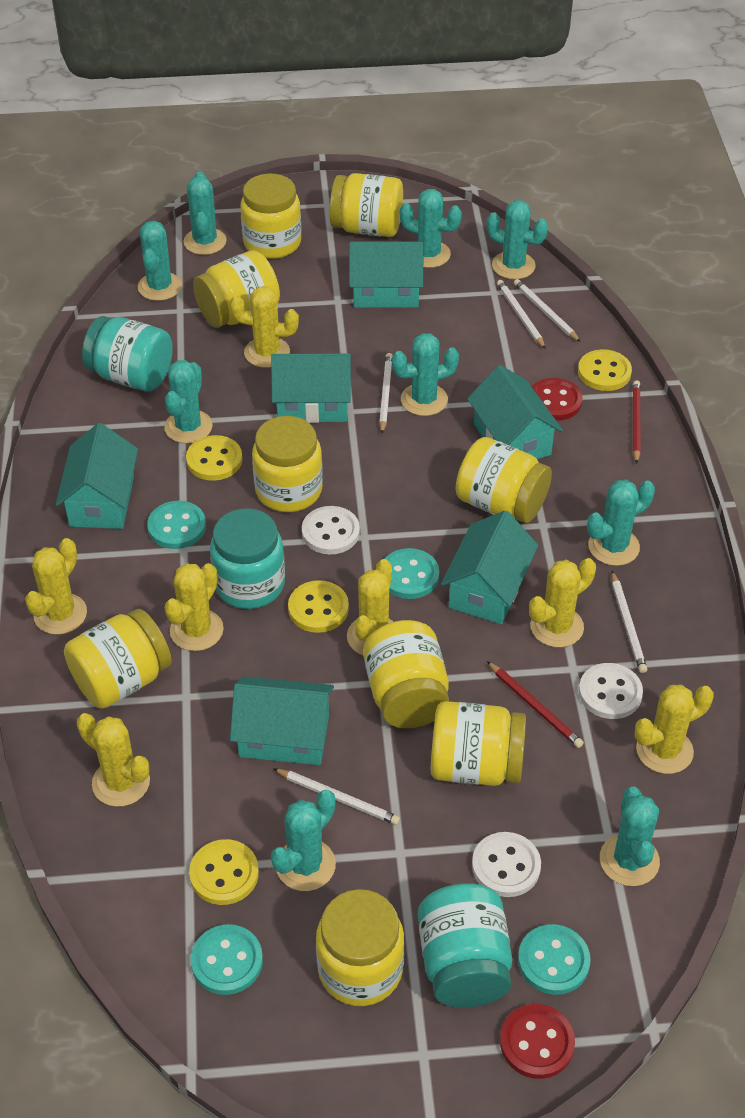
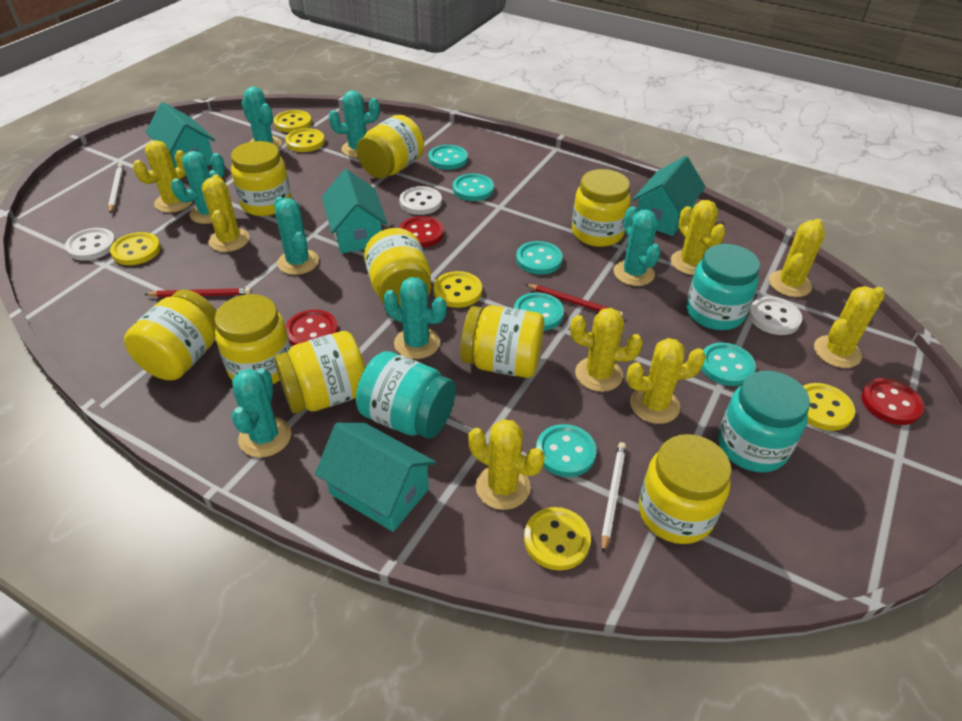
red button: 2 -> 3
turquoise button: 4 -> 6
turquoise cactus: 9 -> 7
turquoise house: 6 -> 4
white pencil: 5 -> 2
yellow button: 4 -> 6
yellow cactus: 7 -> 8

